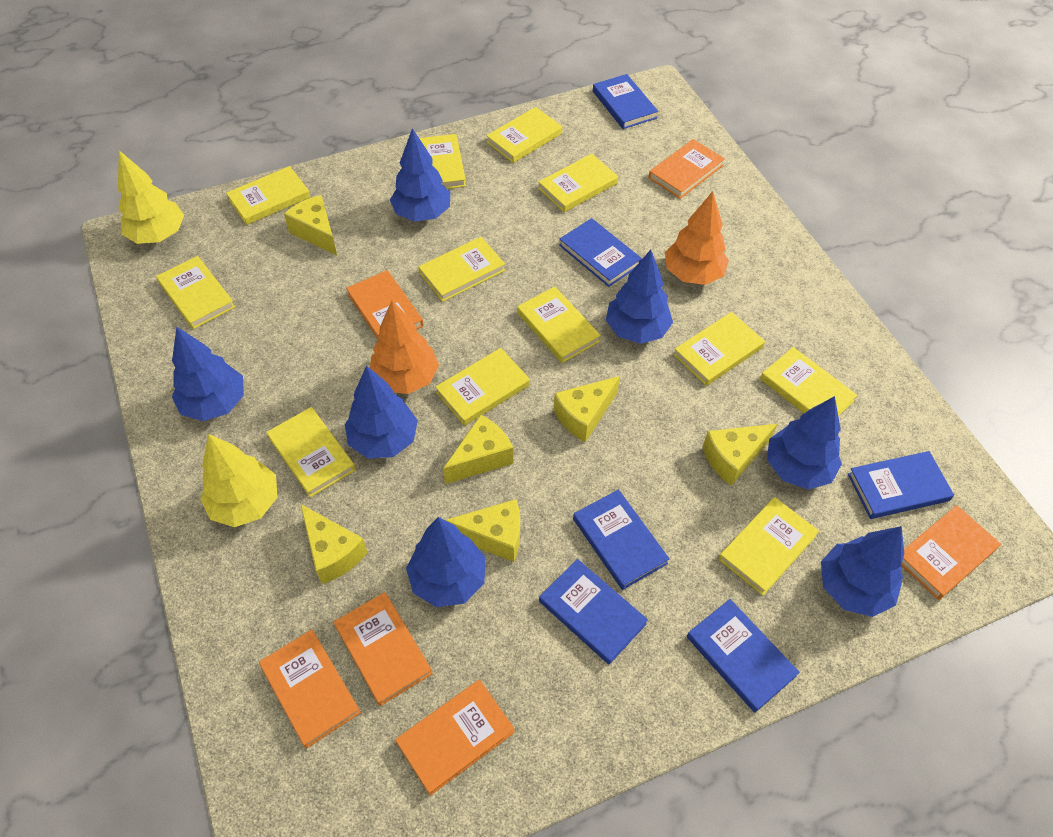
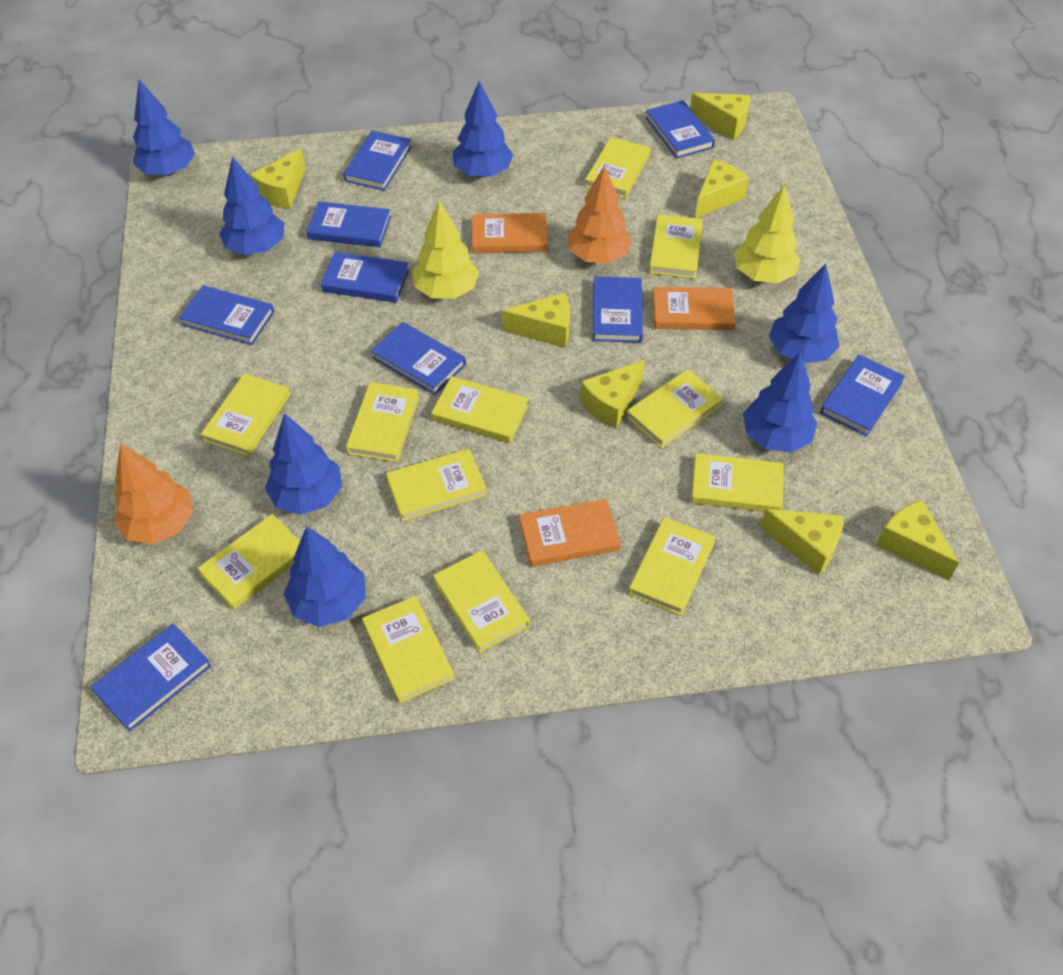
blue book: 6 -> 9
orange book: 6 -> 3
yellow cheese: 6 -> 7

